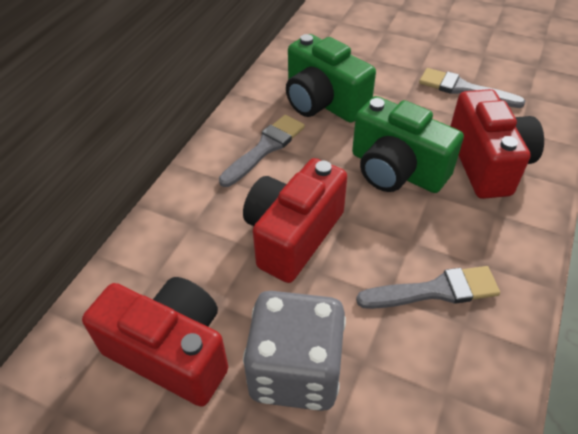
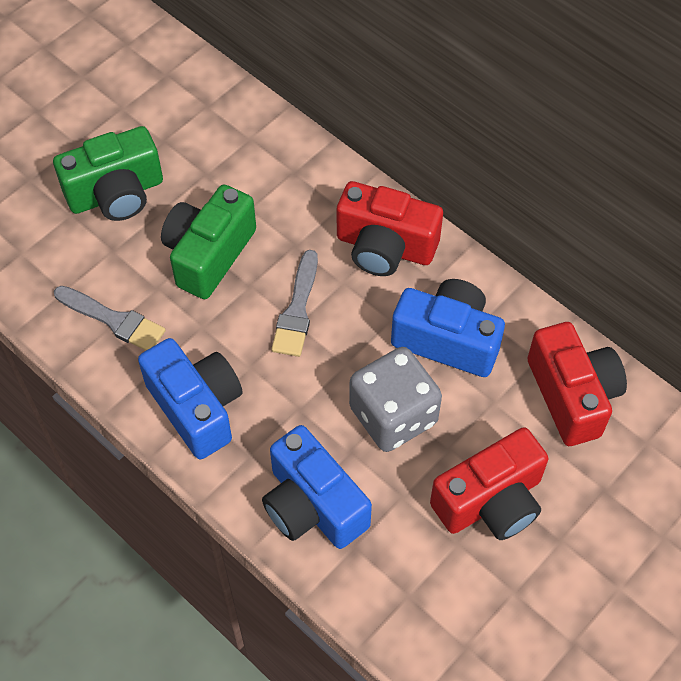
blue camera: 0 -> 3
grey brush: 3 -> 2

